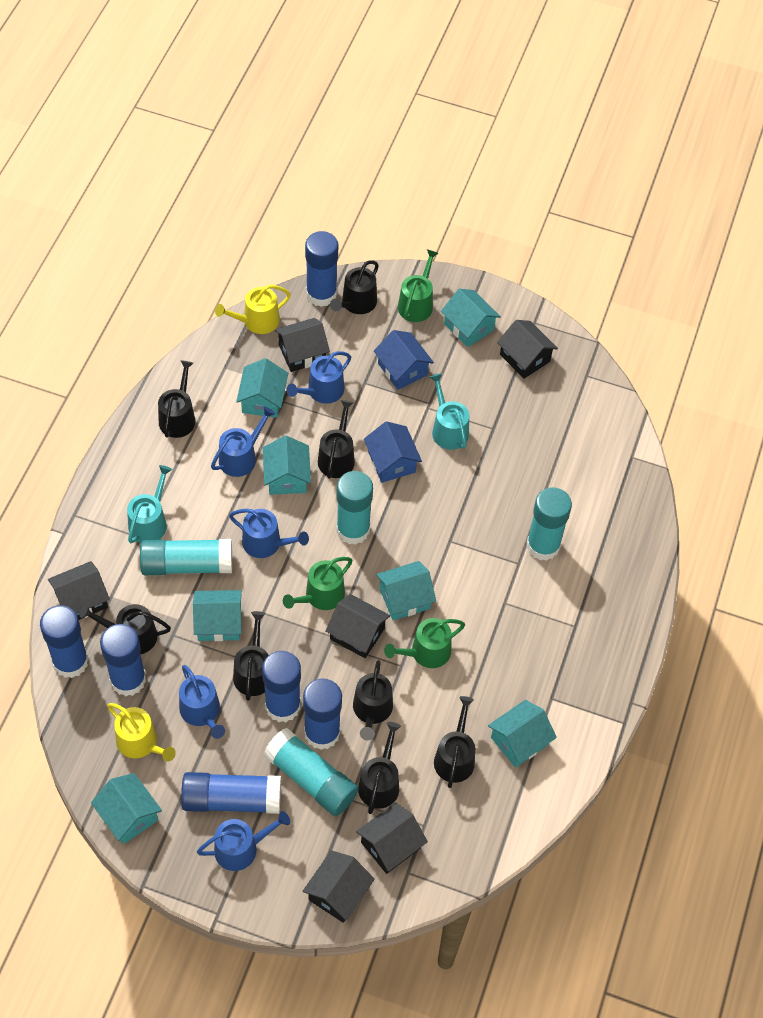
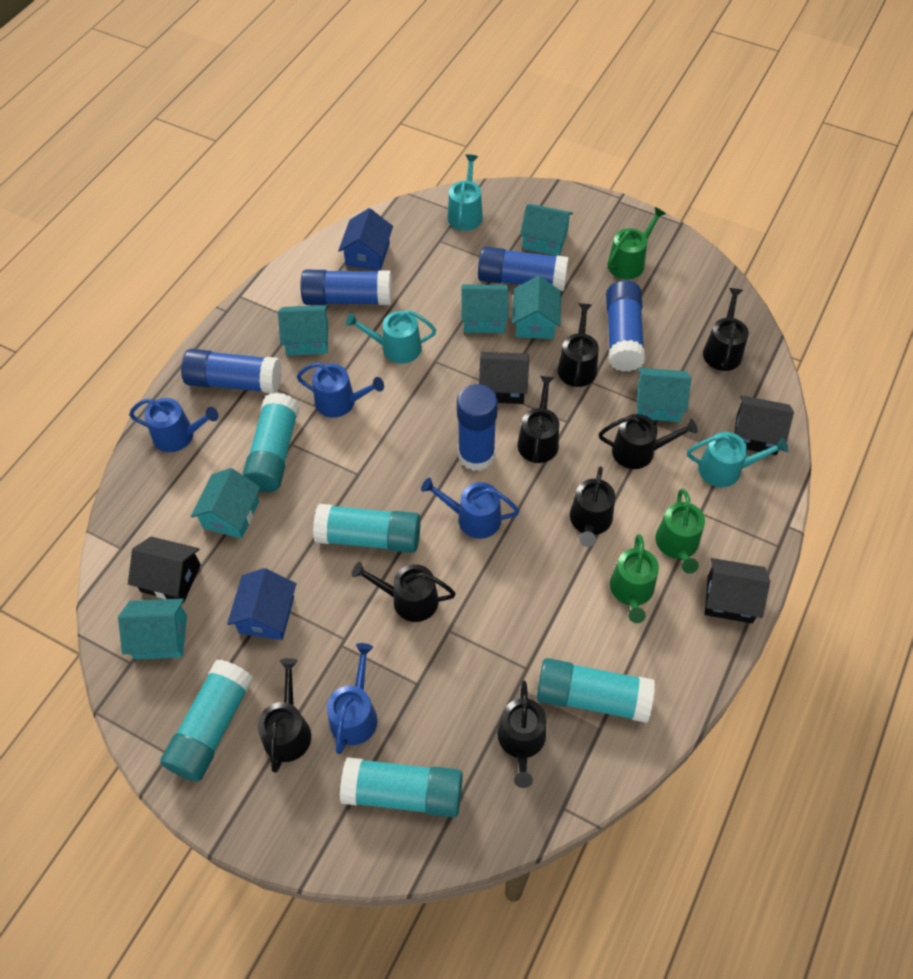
black house: 6 -> 4
blue glue stick: 6 -> 5
blue watering can: 5 -> 4
turquoise glue stick: 4 -> 5
turquoise watering can: 2 -> 3
yellow watering can: 2 -> 0

